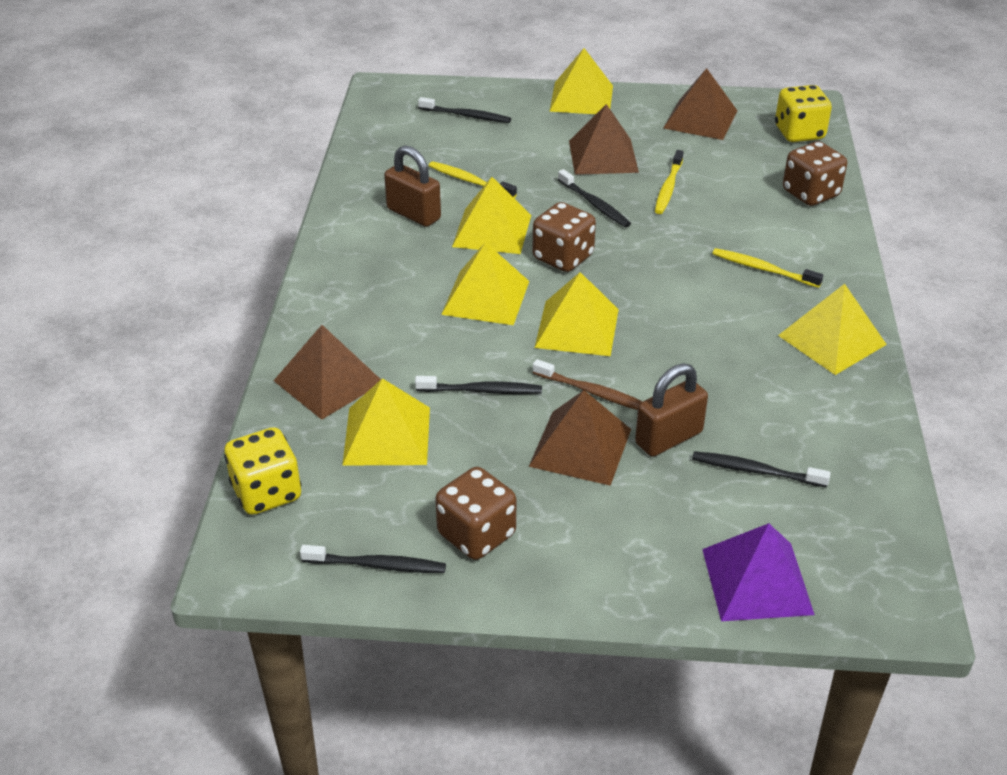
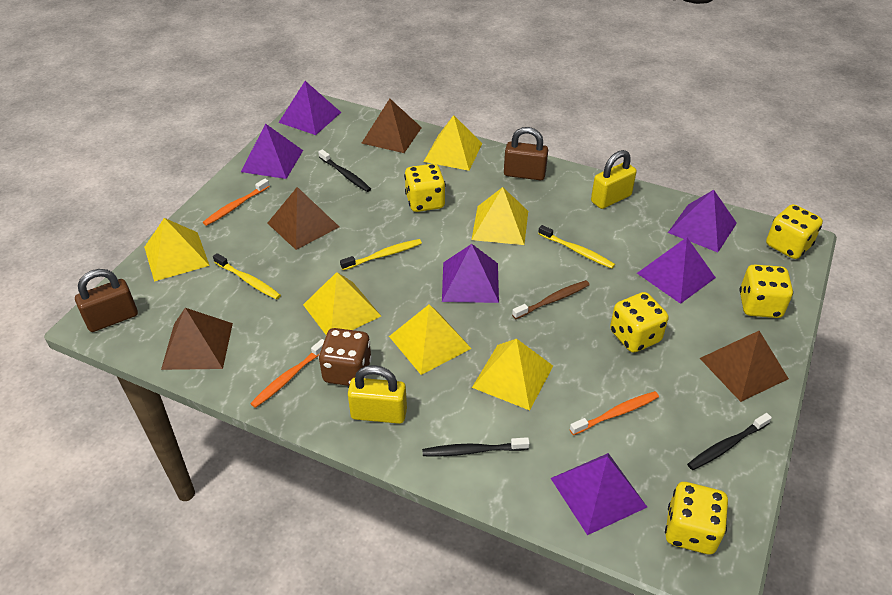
black toothbrush: 5 -> 3
brown dice: 3 -> 1
orange toothbrush: 0 -> 3
purple pyramid: 1 -> 6
yellow dice: 2 -> 5
yellow padlock: 0 -> 2

